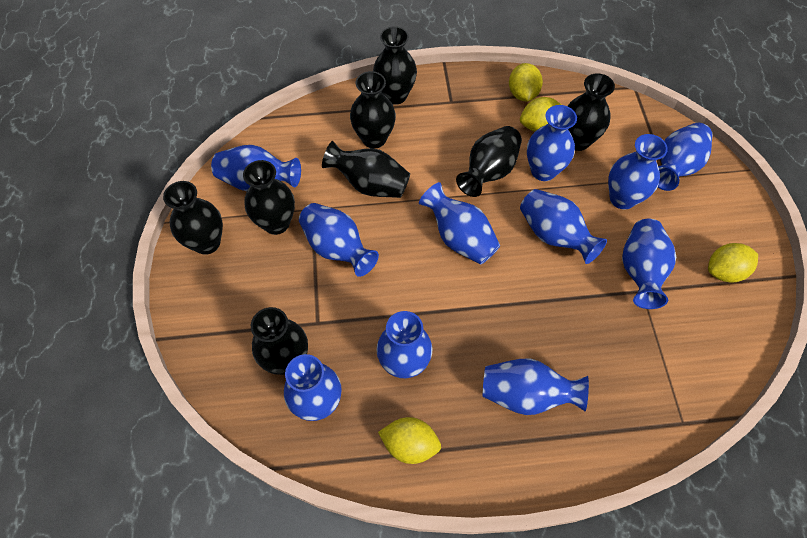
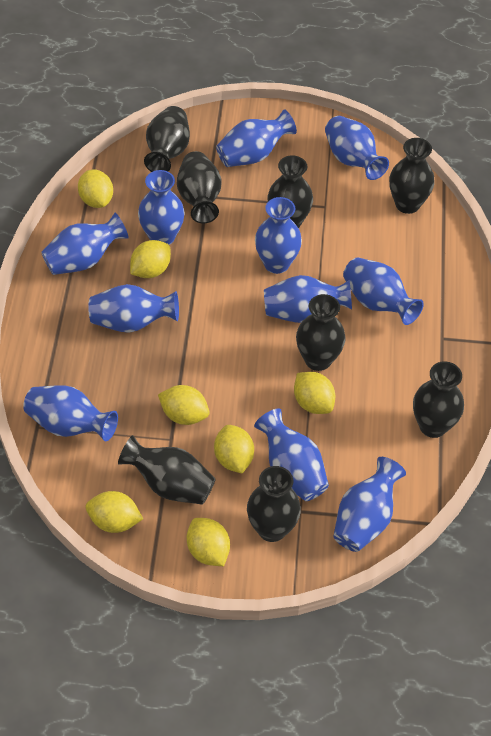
yellow lemon: 4 -> 7

